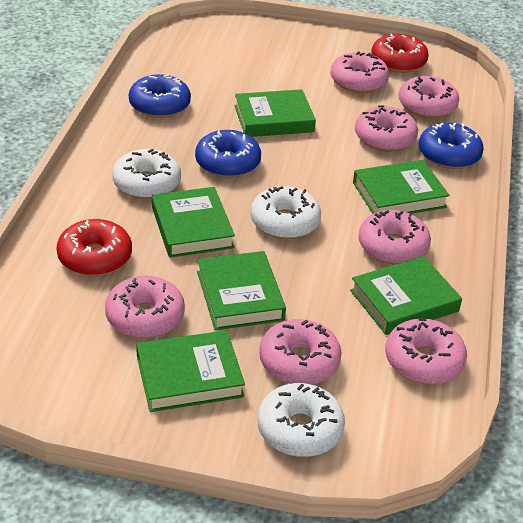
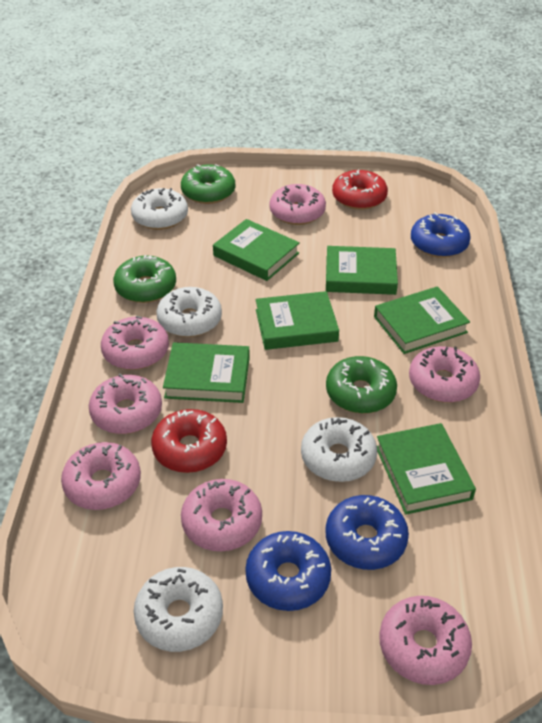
green donut: 0 -> 3
white donut: 3 -> 4

